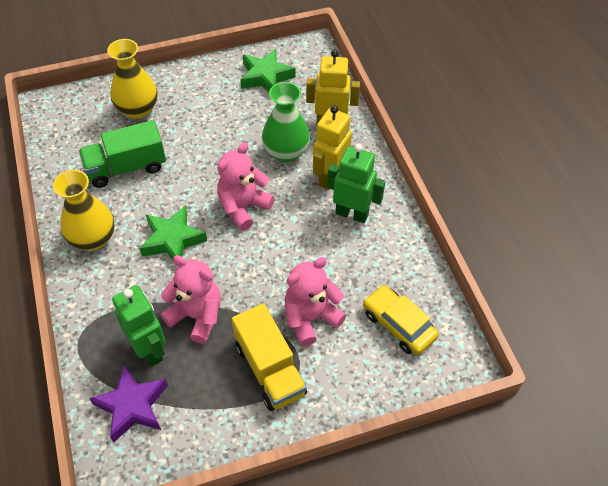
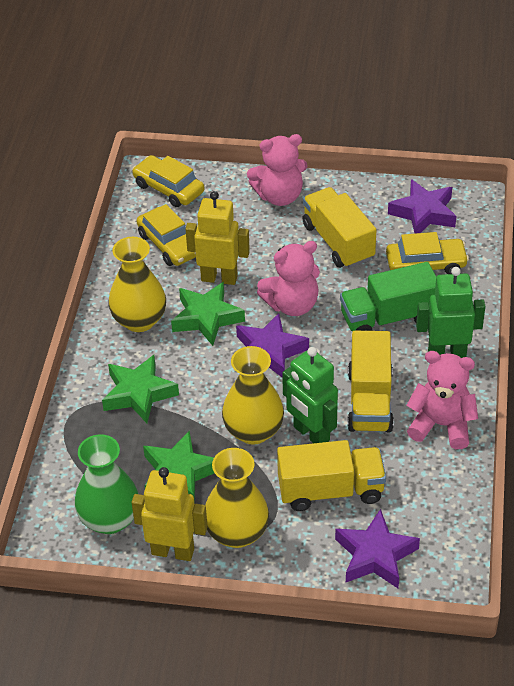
green star: 2 -> 3
purple star: 1 -> 3
yellow car: 1 -> 3
yellow truck: 1 -> 3
yellow vase: 2 -> 3

